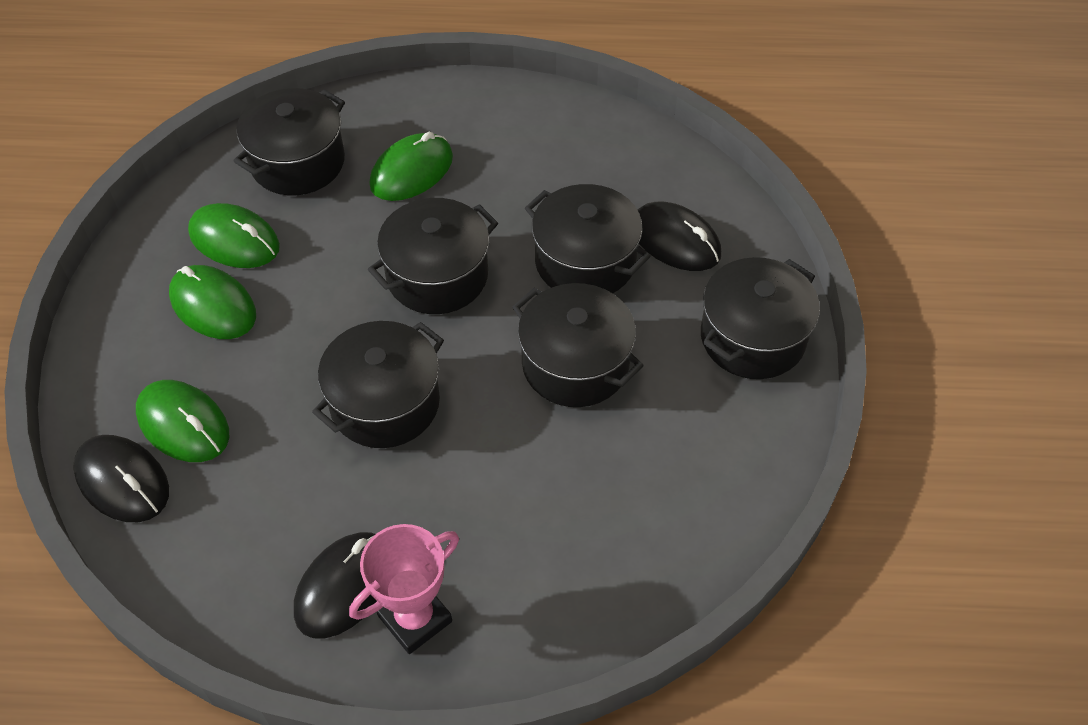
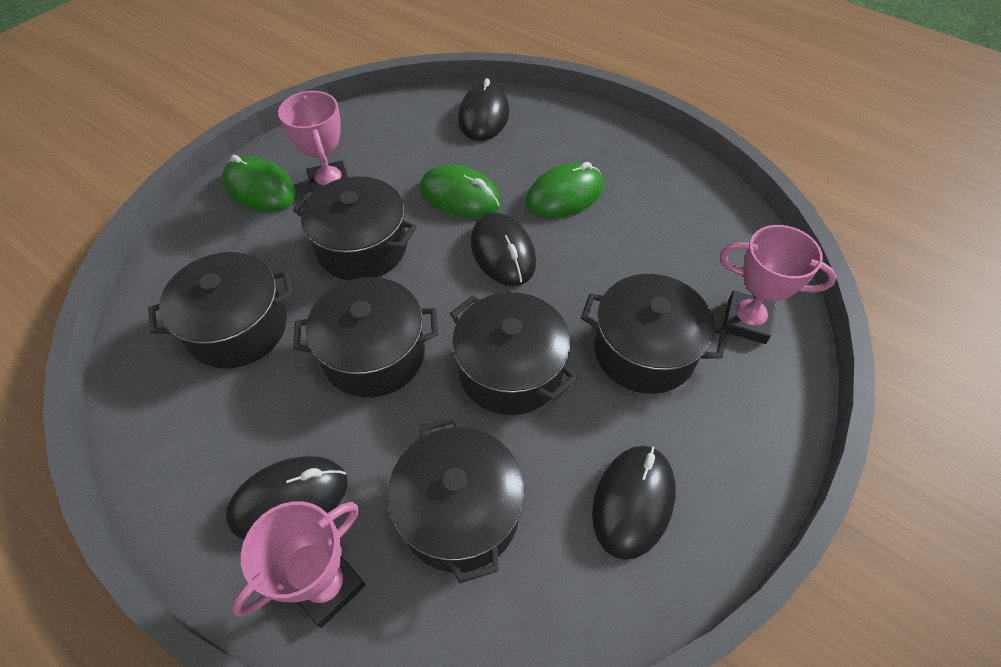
black mouse: 3 -> 4
green mouse: 4 -> 3
pink trophy: 1 -> 3

